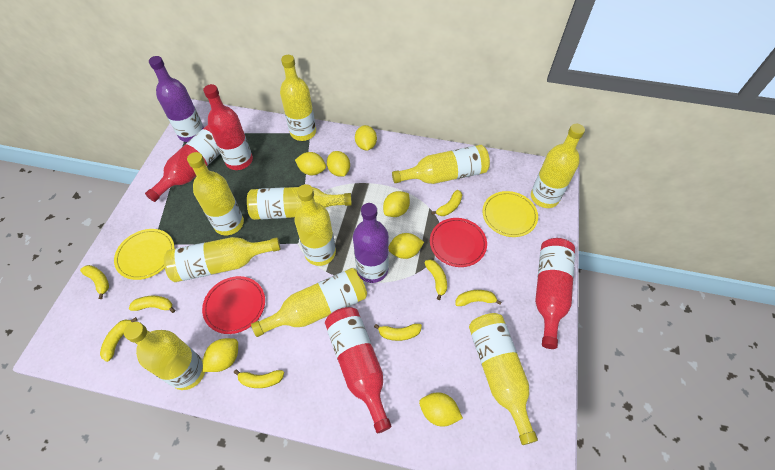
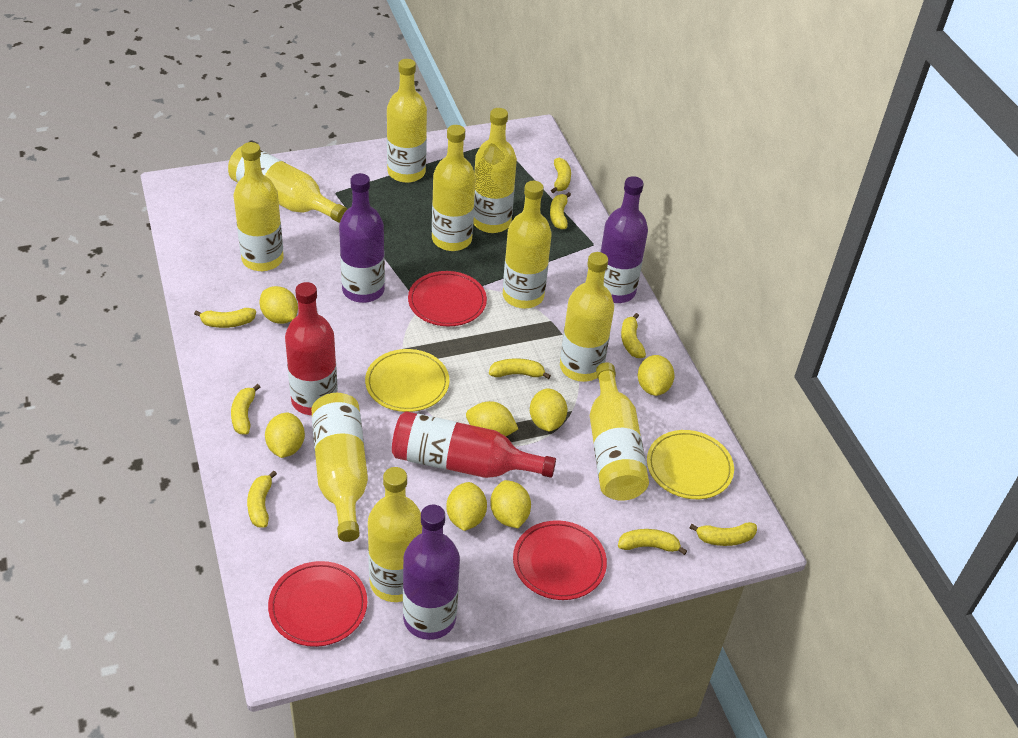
purple bottle: 2 -> 3
red bottle: 4 -> 2
red plate: 2 -> 3
yellow banana: 8 -> 9

